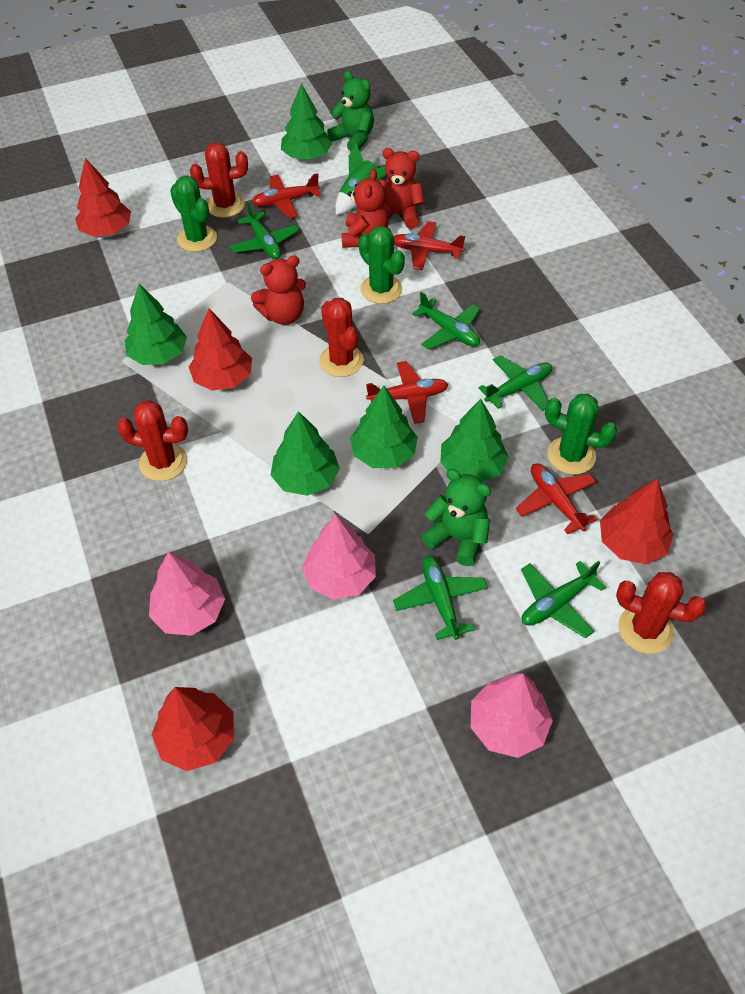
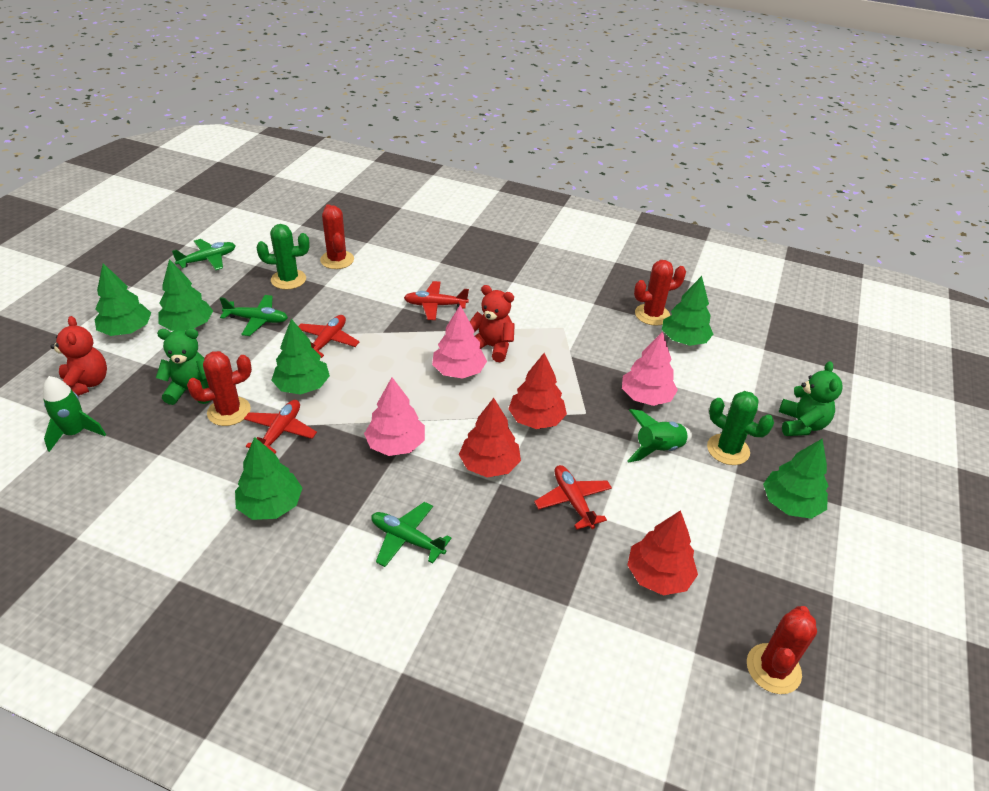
green cactus: 3 -> 2
green plane: 5 -> 3
green rocket: 1 -> 2
green tree: 5 -> 6
red teddy bear: 3 -> 2
red tree: 4 -> 3

